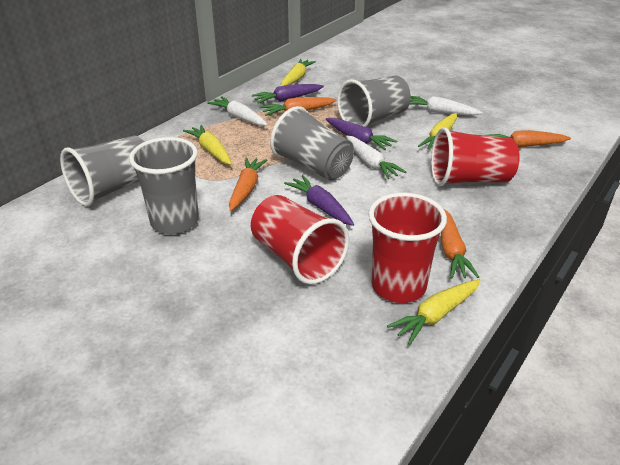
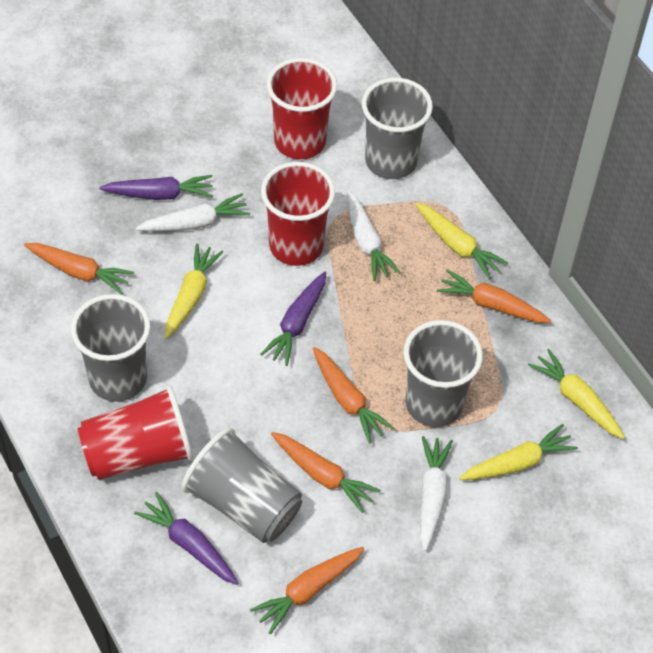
orange carrot: 4 -> 5

